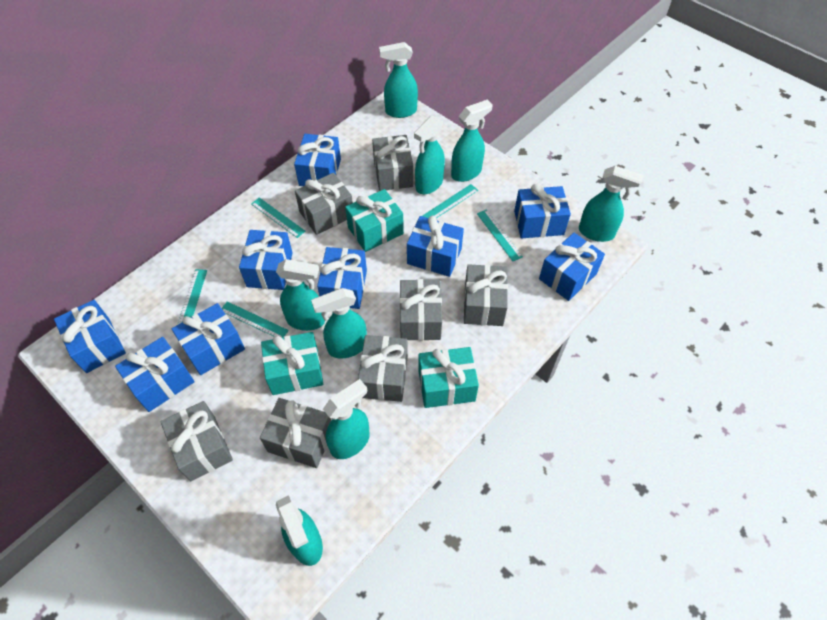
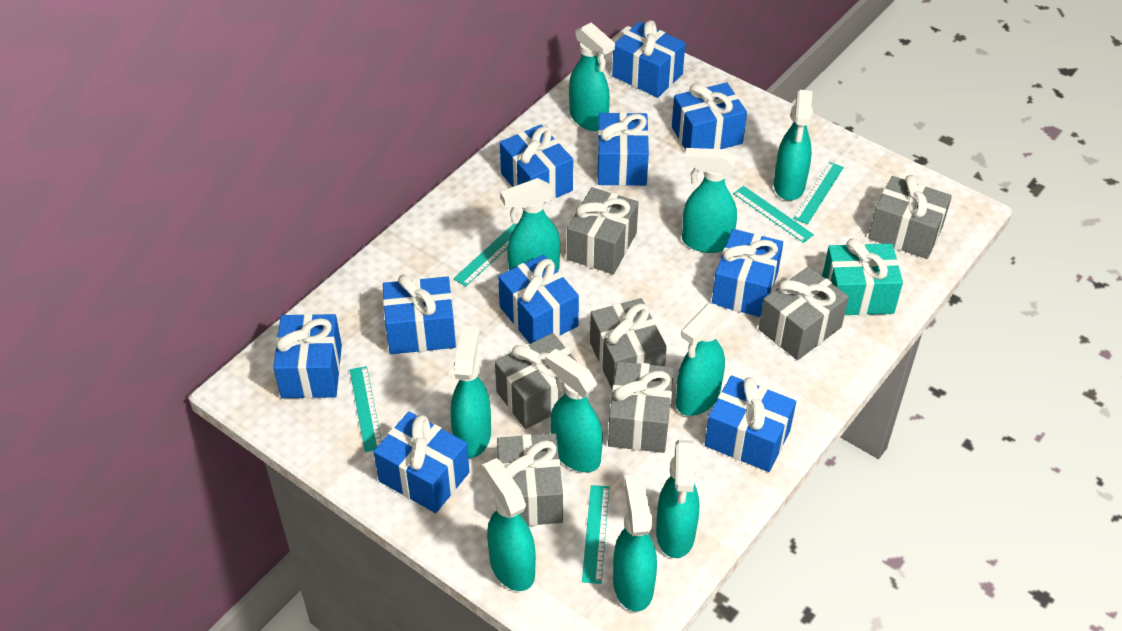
blue gift: 9 -> 10
turquoise gift: 3 -> 1
turquoise spray bottle: 8 -> 10

